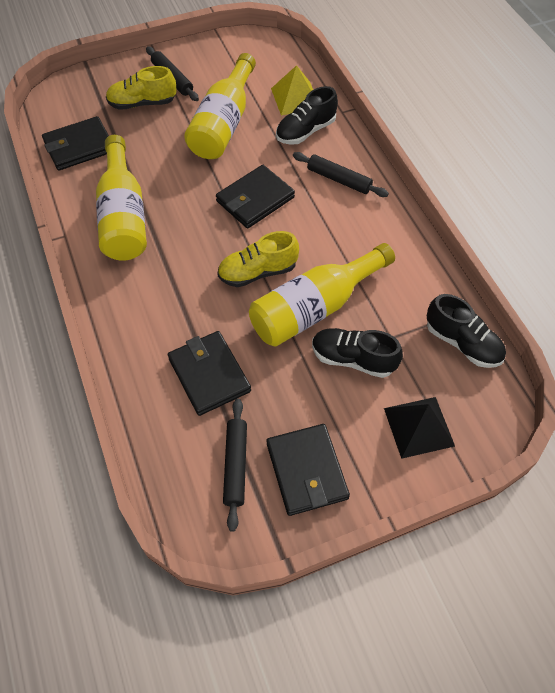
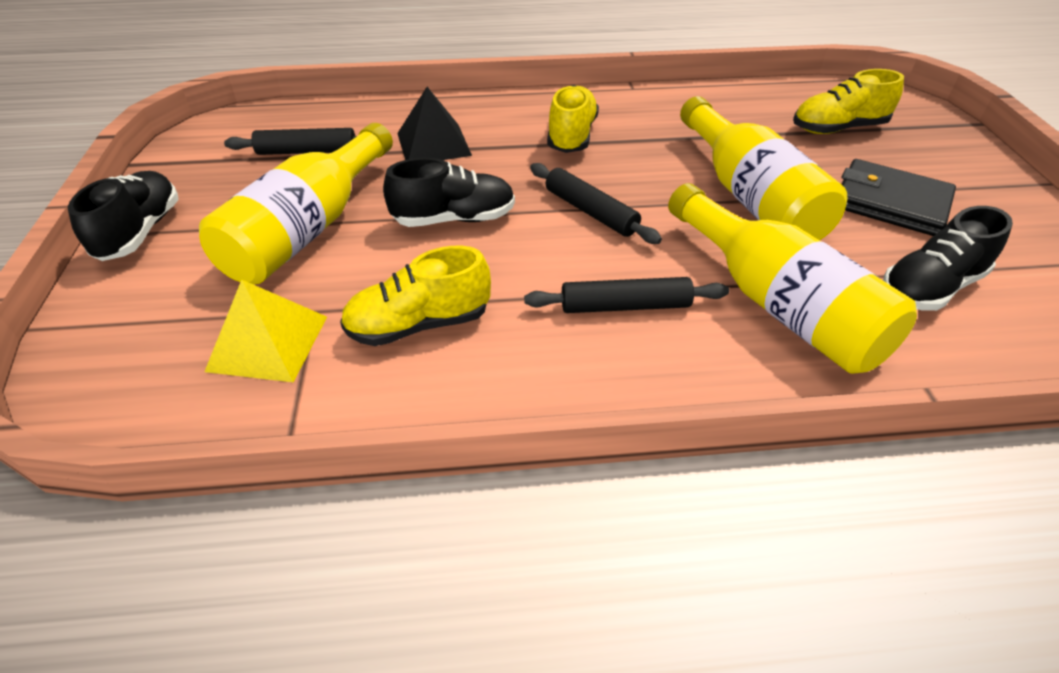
black wallet: 4 -> 1
yellow shoe: 2 -> 3

